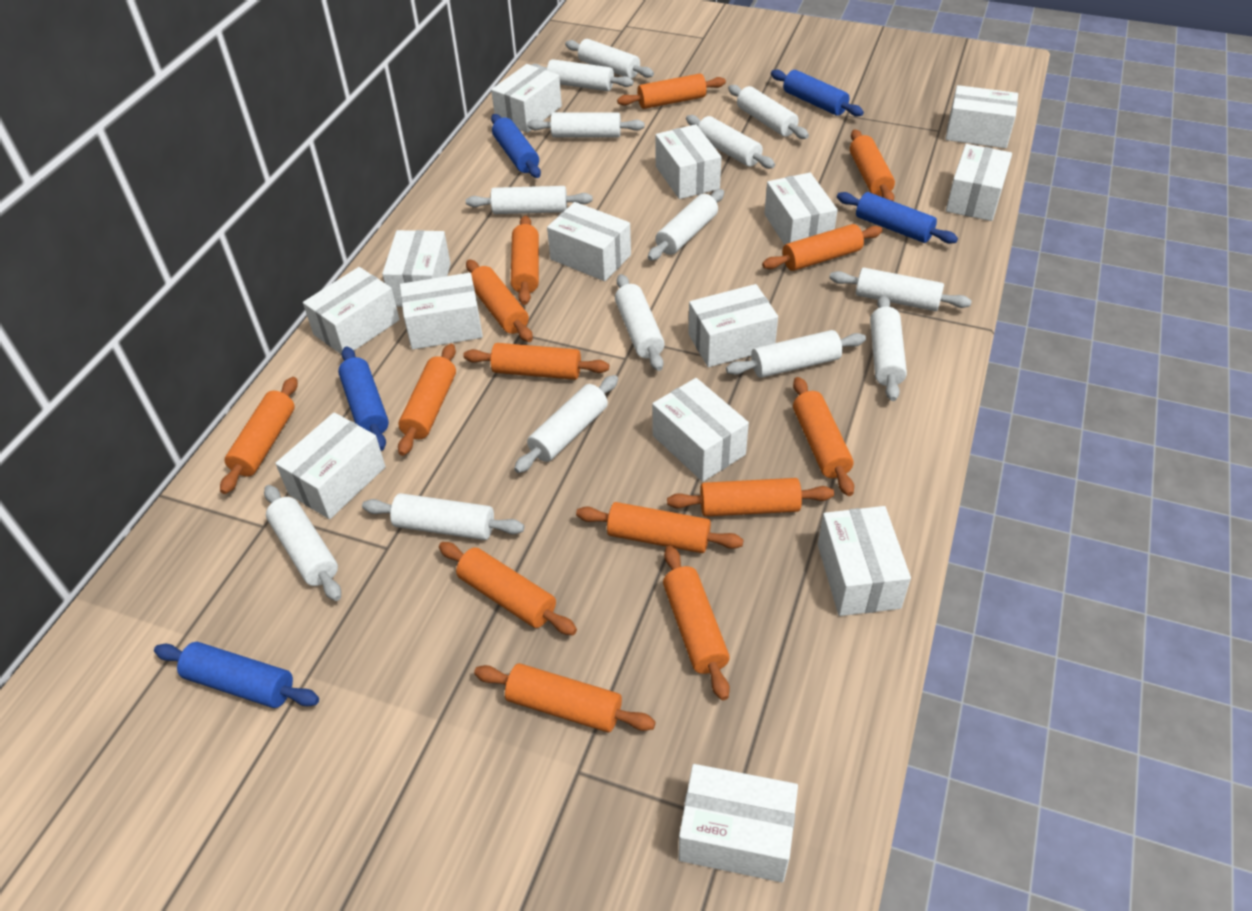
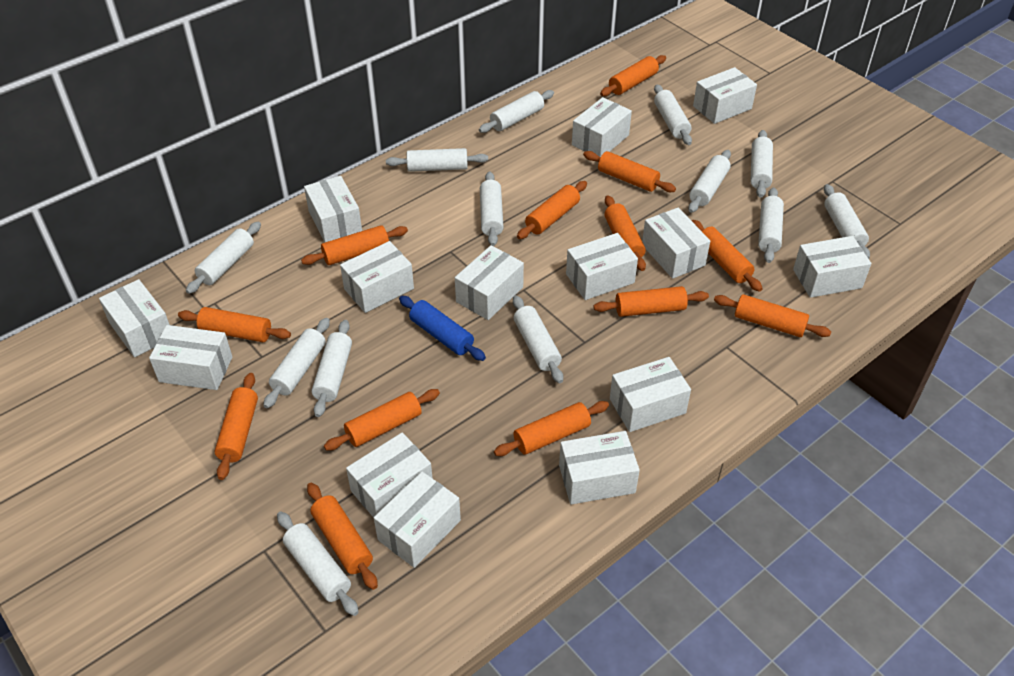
blue rolling pin: 5 -> 1
orange rolling pin: 14 -> 13
white rolling pin: 14 -> 13

